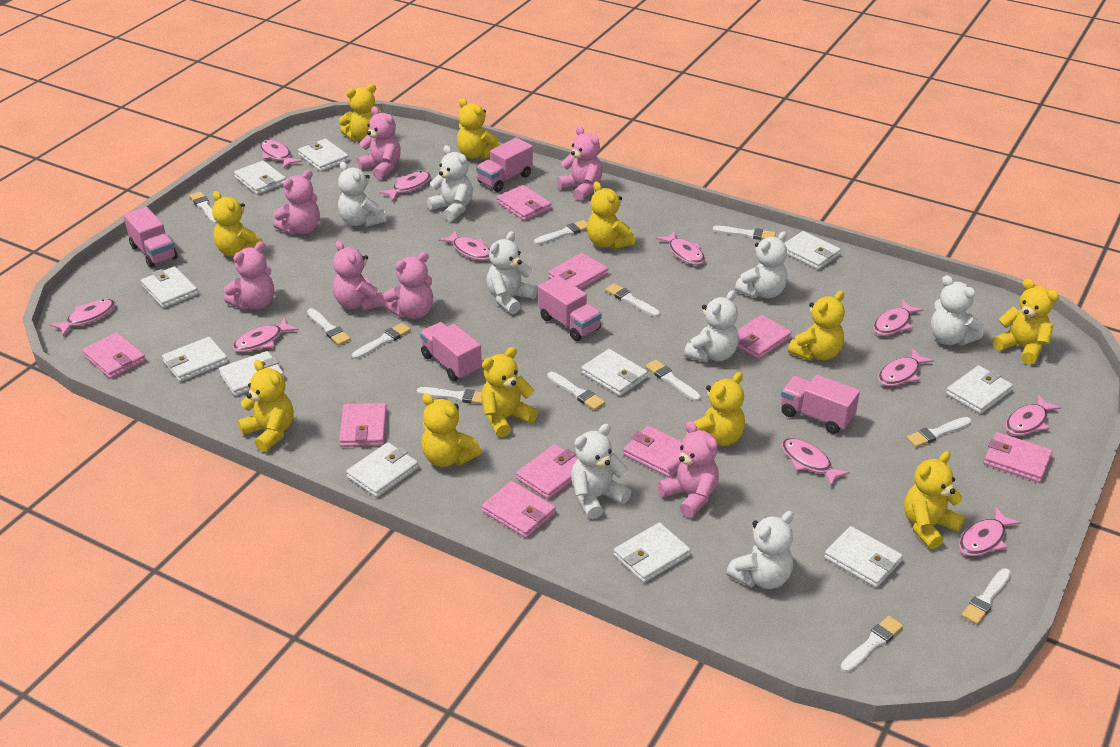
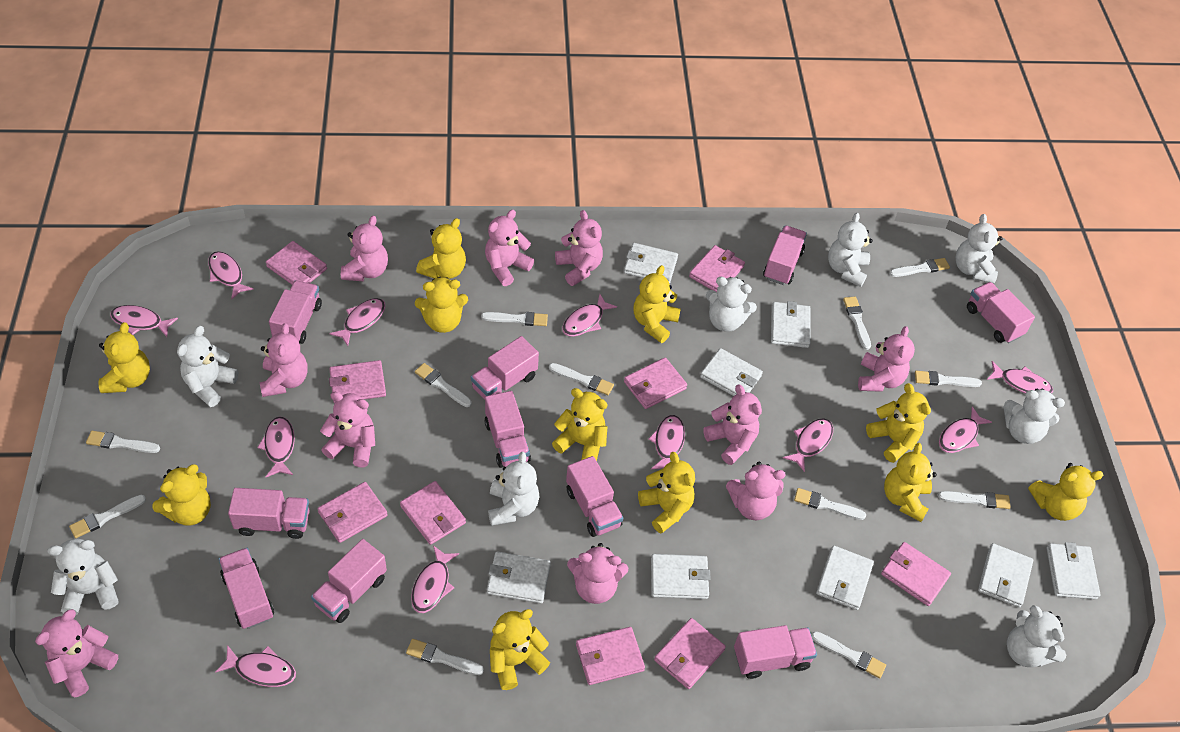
pink teddy bear: 7 -> 10
pink truck: 5 -> 10
white wallet: 11 -> 8

